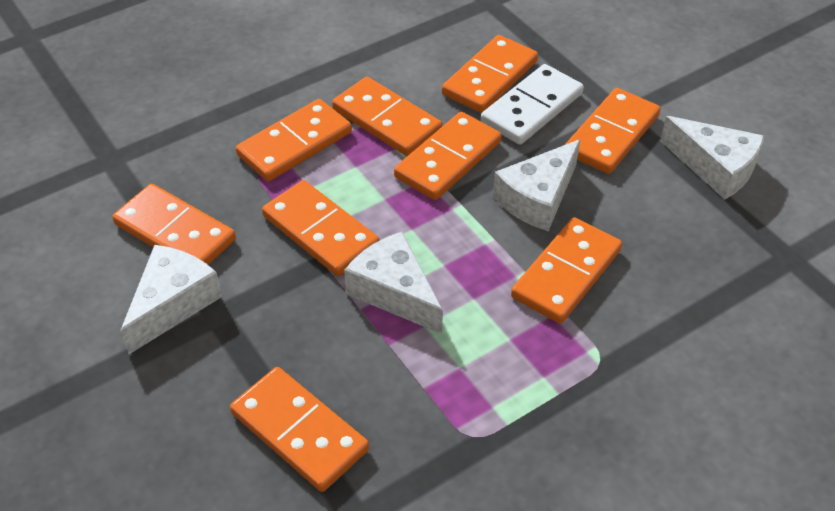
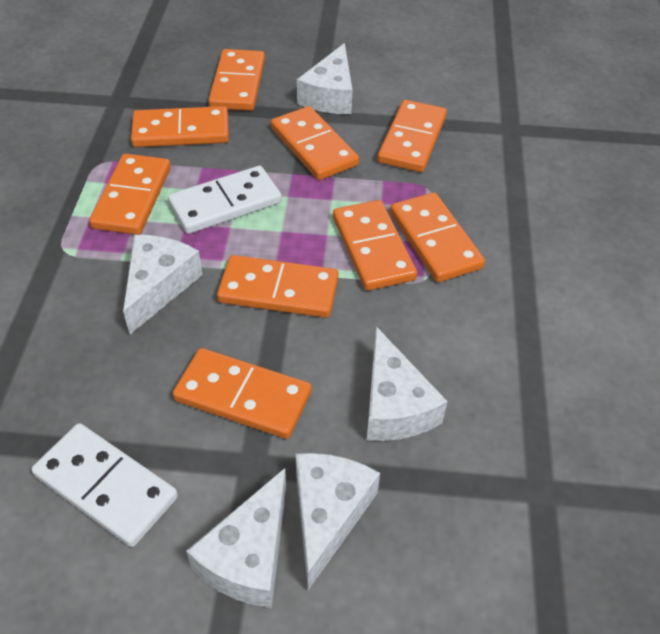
white cheese: 4 -> 5
white domino: 1 -> 2

